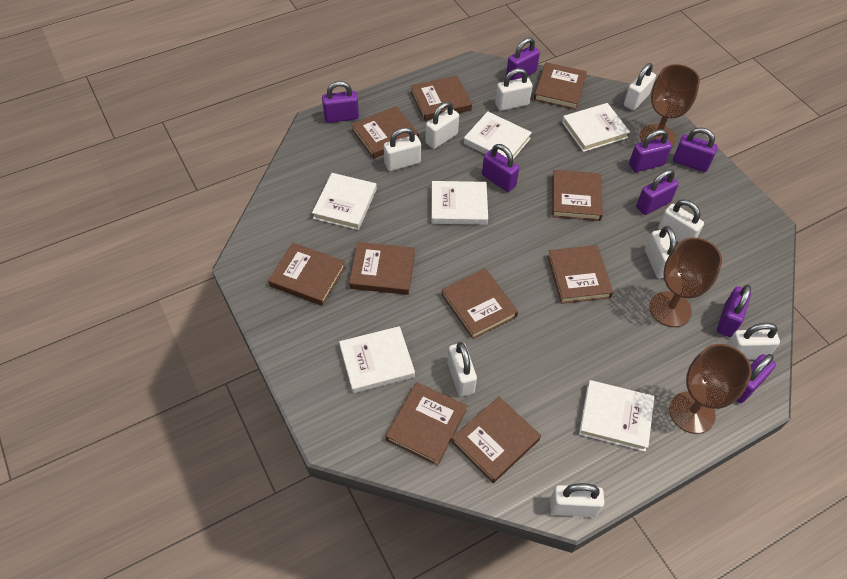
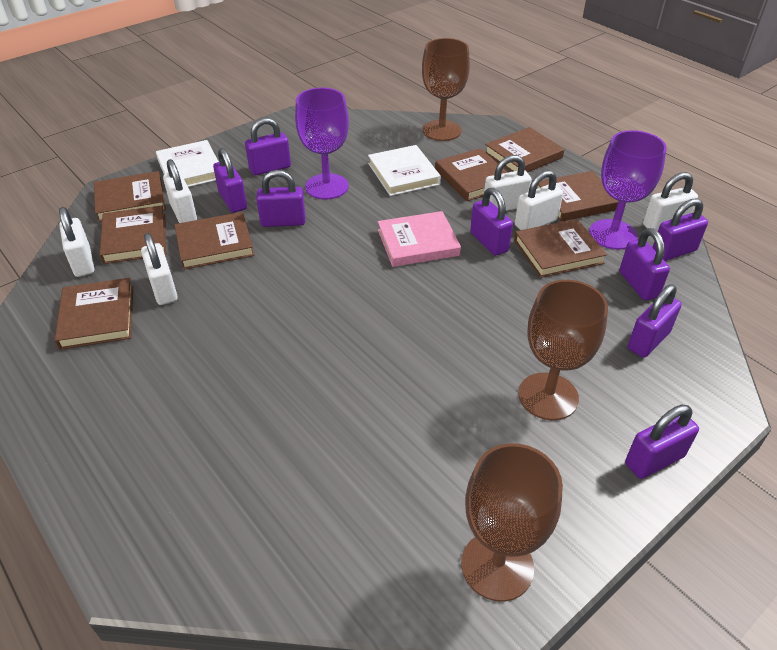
brown book: 10 -> 8
pink book: 0 -> 1
purple goblet: 0 -> 2
white book: 6 -> 2
white padlock: 9 -> 6

